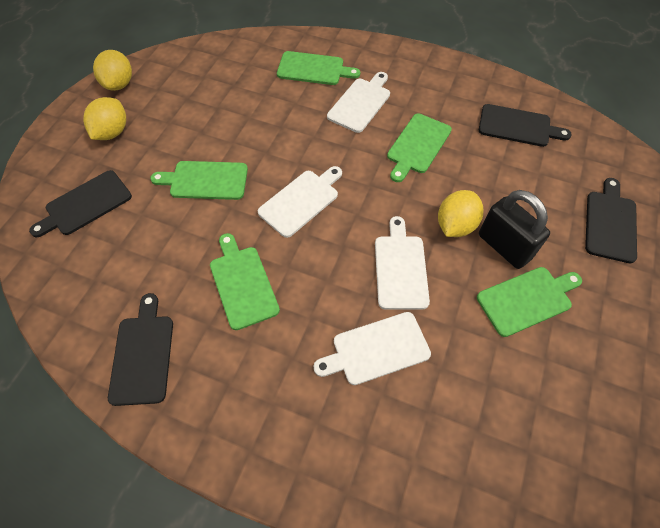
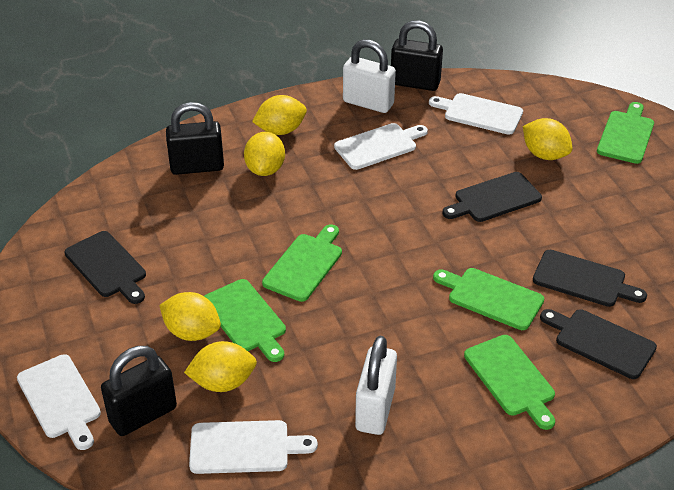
black padlock: 1 -> 3
white padlock: 0 -> 2
yellow lemon: 3 -> 5

